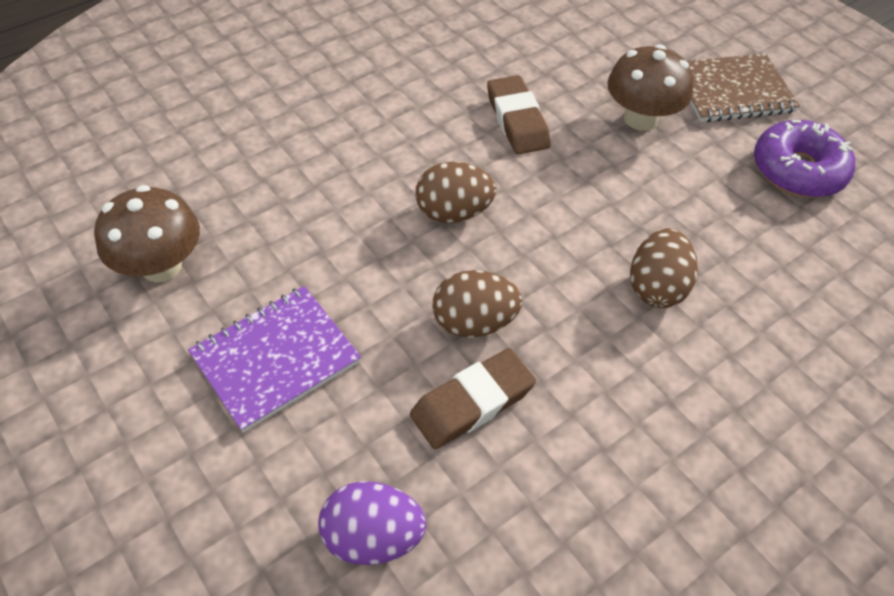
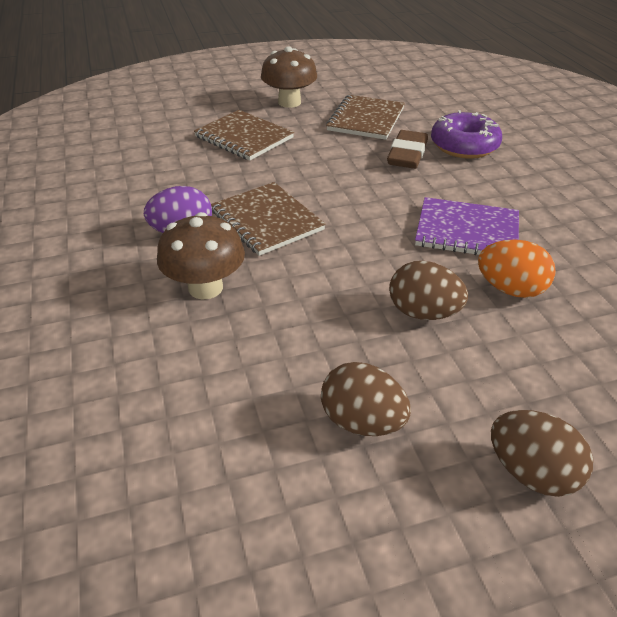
brown eraser: 2 -> 1
brown notebook: 1 -> 3
orange egg: 0 -> 1

